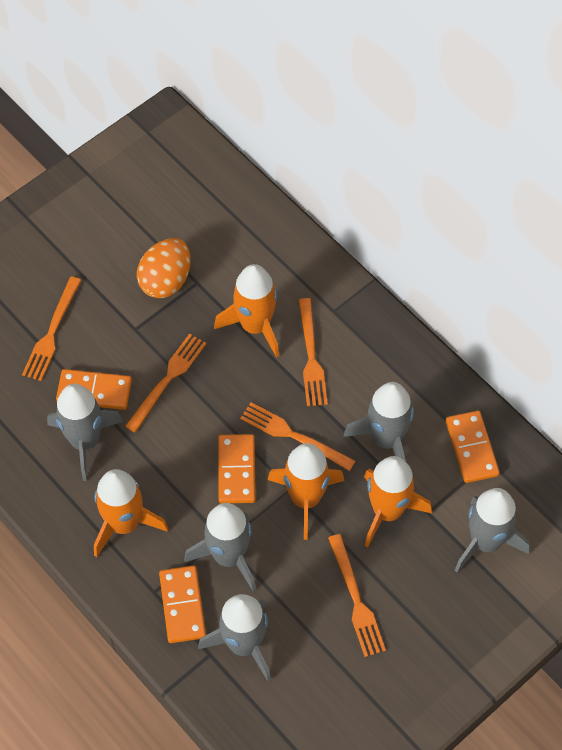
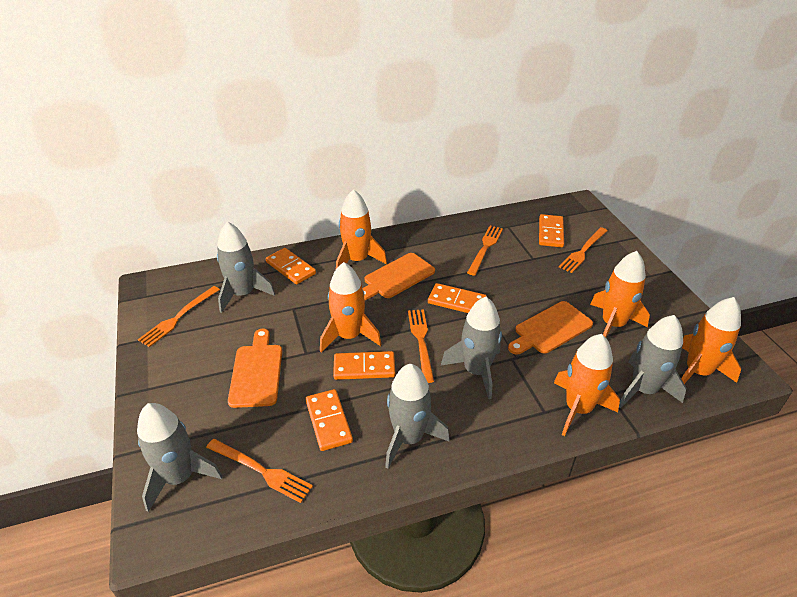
orange cutting board: 0 -> 3
orange domino: 4 -> 5
orange egg: 1 -> 0
orange rocket: 4 -> 5

